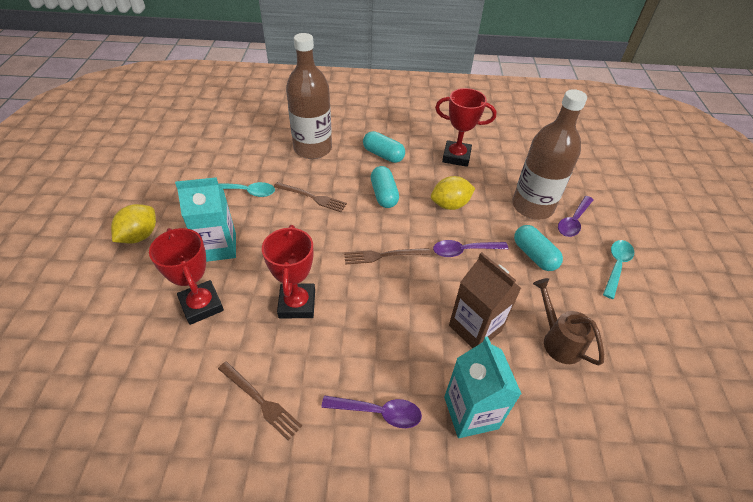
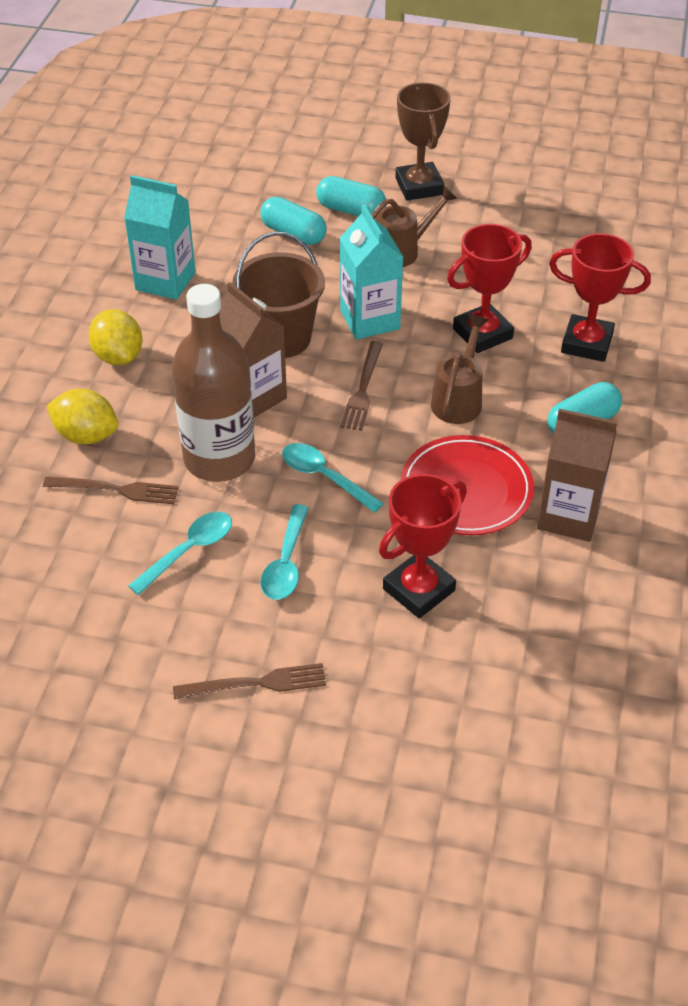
brown bottle: 2 -> 1
brown bucket: 0 -> 1
brown carton: 1 -> 2
brown trophy: 0 -> 1
brown watering can: 1 -> 2
purple spoon: 3 -> 0
red plate: 0 -> 1
turquoise spoon: 2 -> 3

